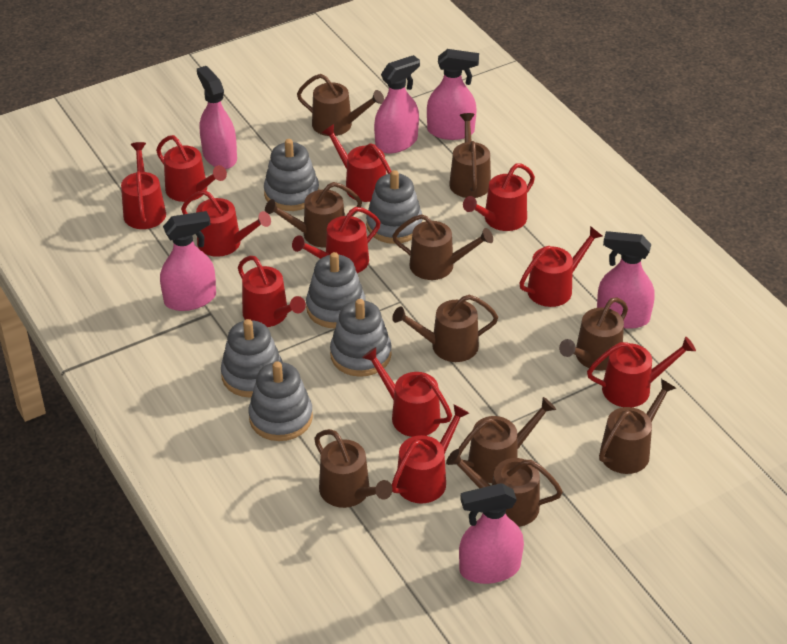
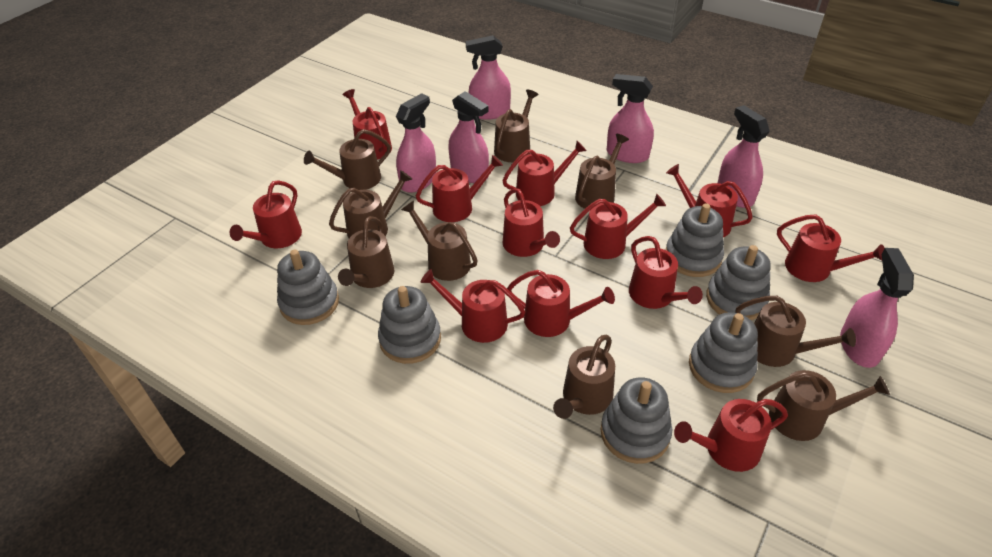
brown watering can: 10 -> 9
red watering can: 11 -> 12

